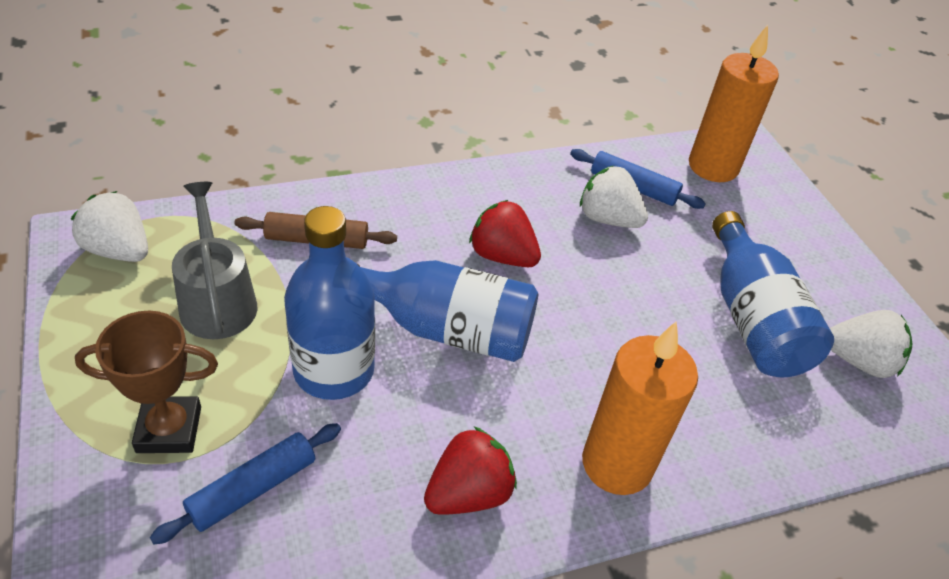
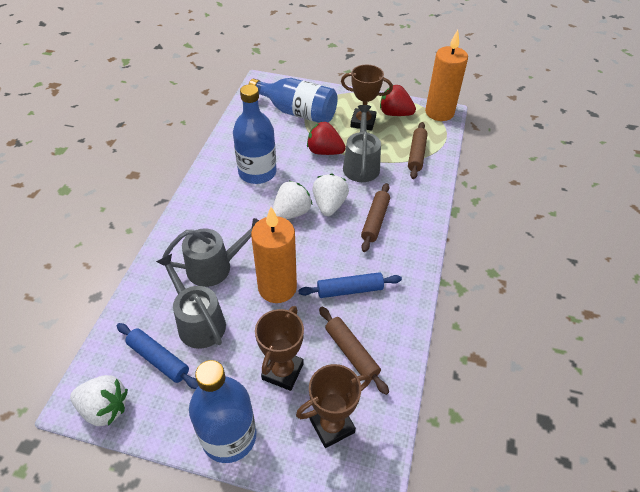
brown rolling pin: 1 -> 3
brown trophy: 1 -> 3
grey watering can: 1 -> 3

